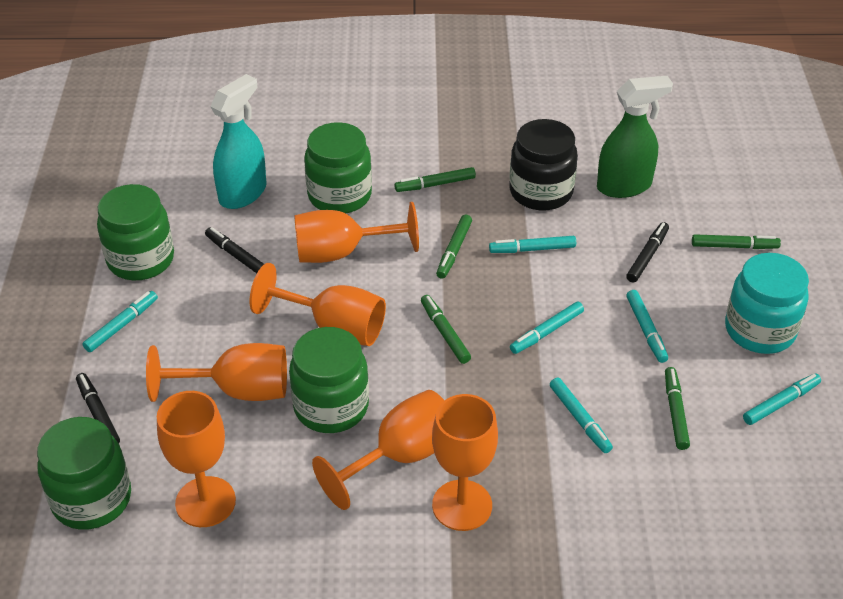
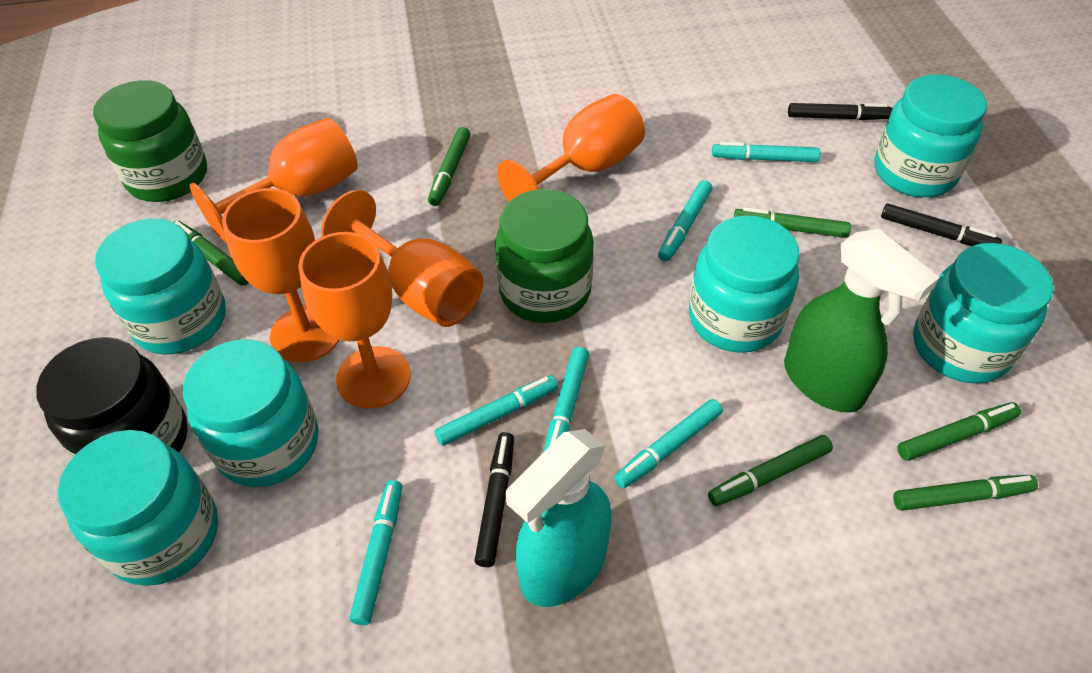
green jar: 4 -> 2
green marker: 5 -> 6
orange goblet: 6 -> 5
turquoise jar: 1 -> 6

